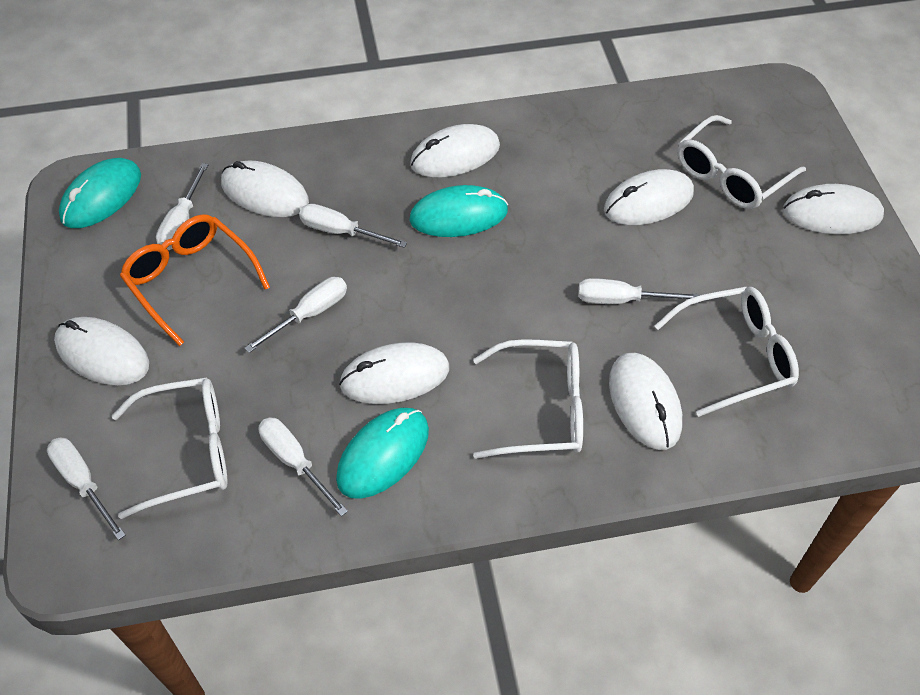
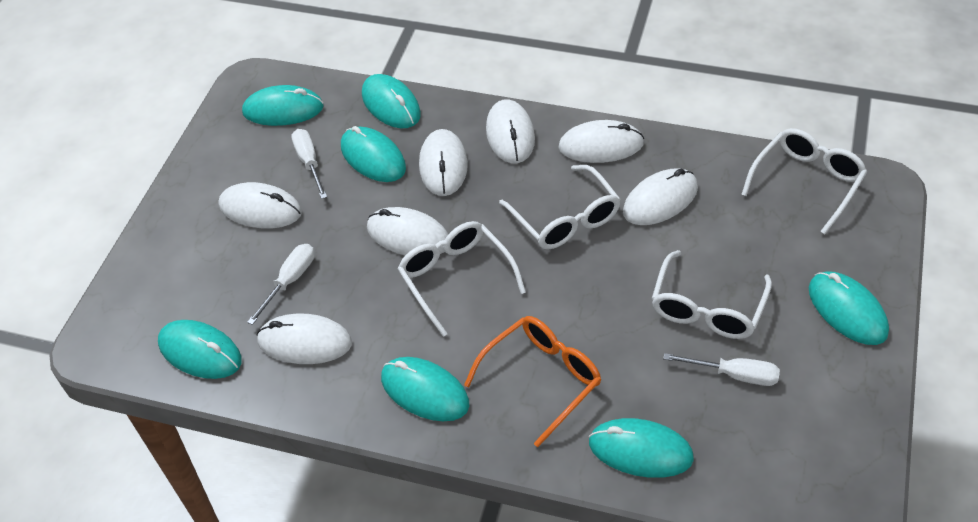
turquoise mouse: 3 -> 7
white screwdriver: 6 -> 3

